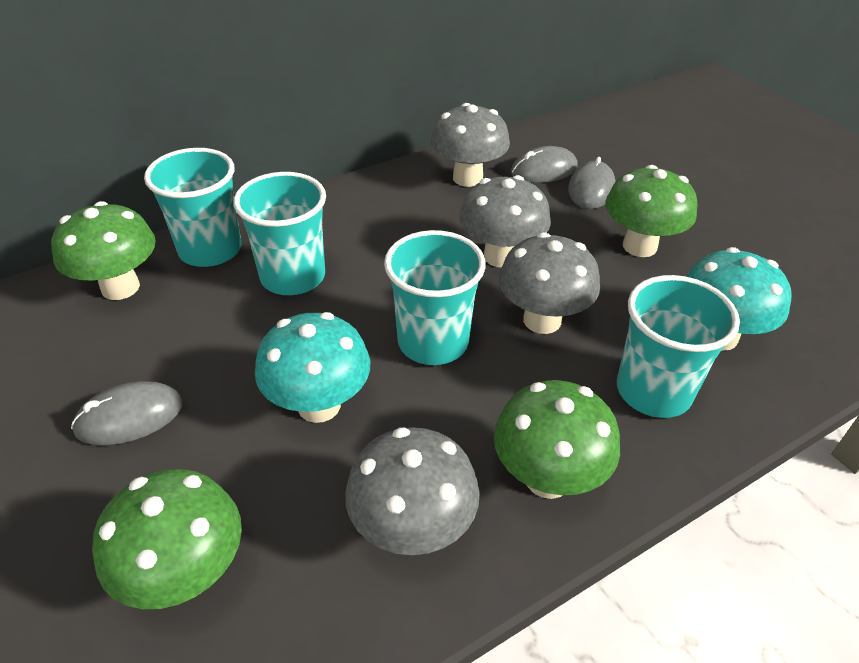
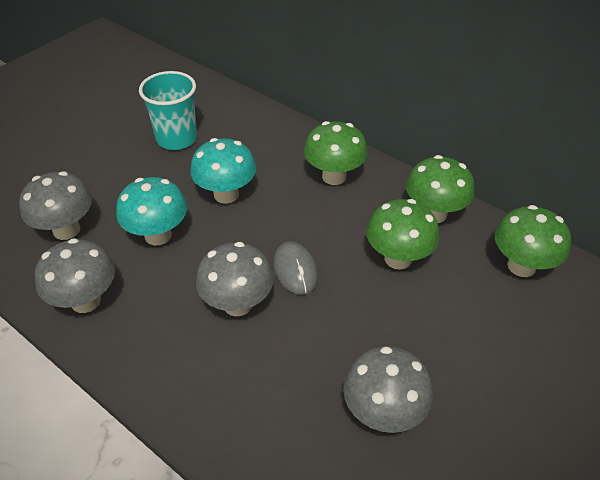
grey mouse: 3 -> 1
turquoise cup: 4 -> 1

